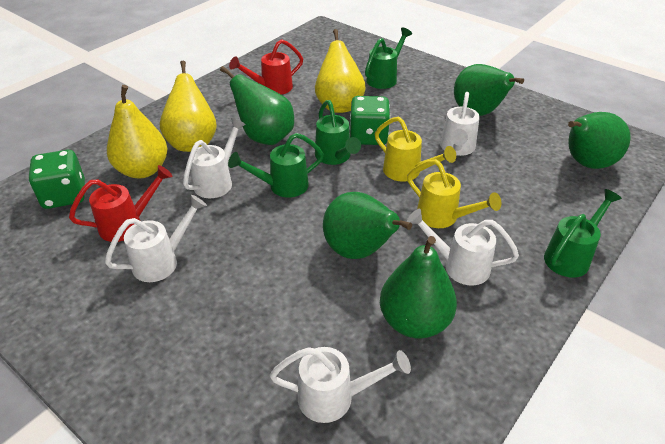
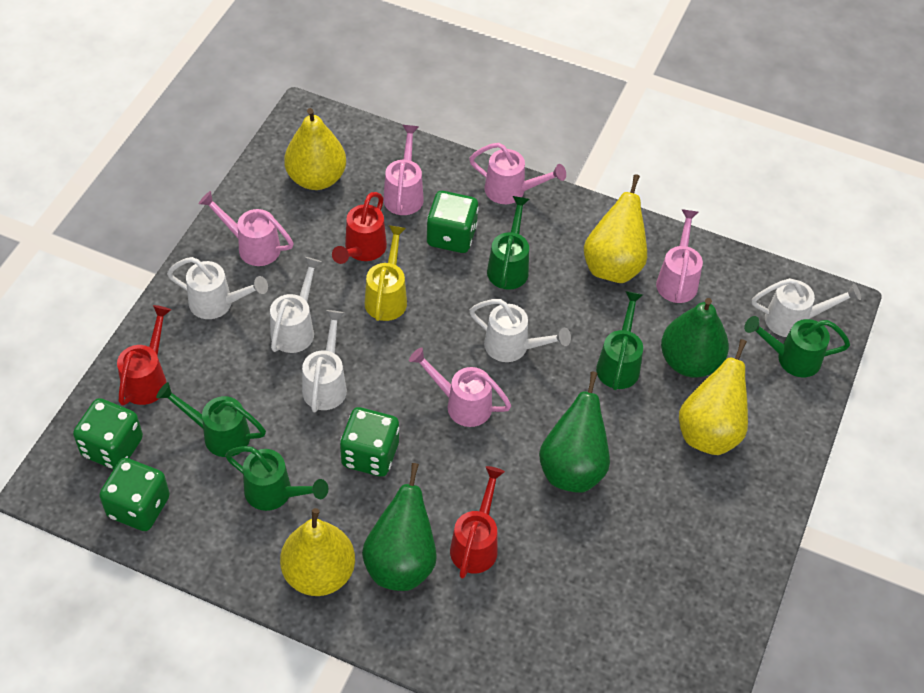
green dice: 2 -> 4
green pear: 5 -> 3
green watering can: 4 -> 5
pink watering can: 0 -> 5
red watering can: 2 -> 3
yellow pear: 3 -> 4
yellow watering can: 2 -> 1

